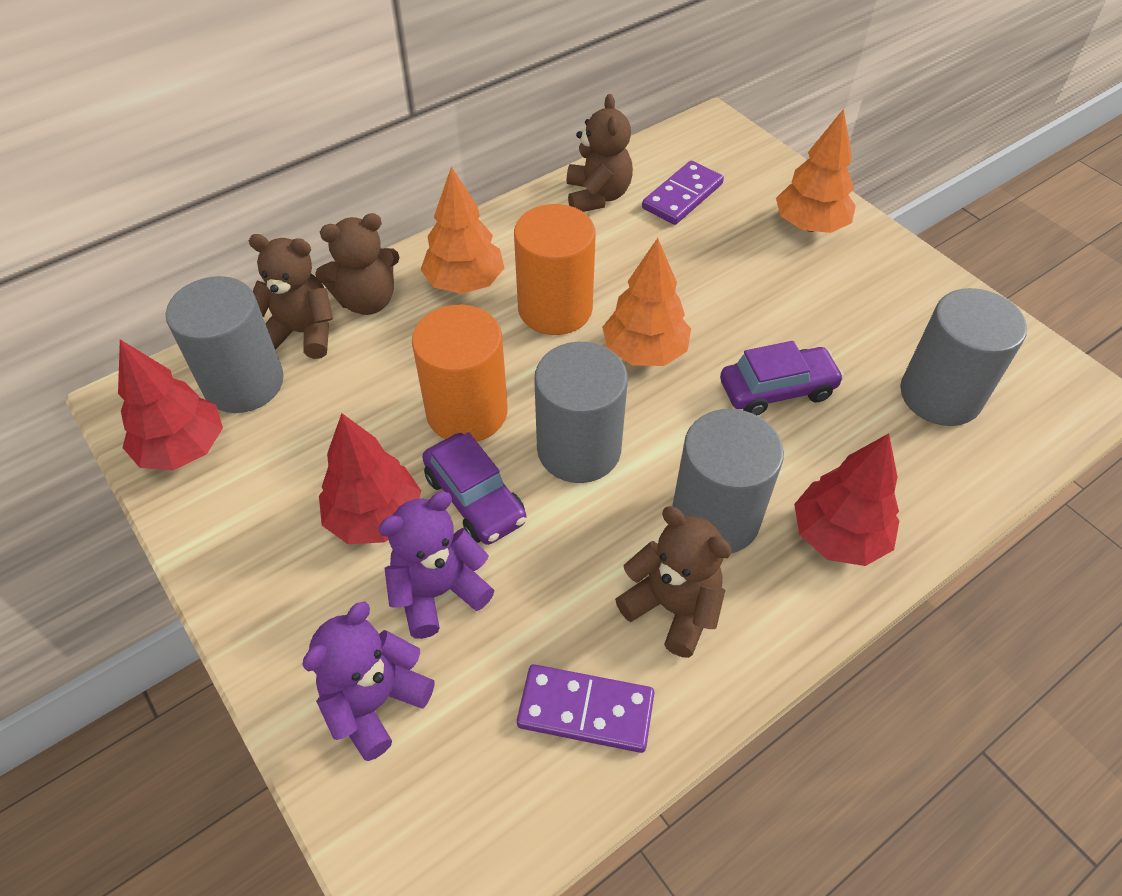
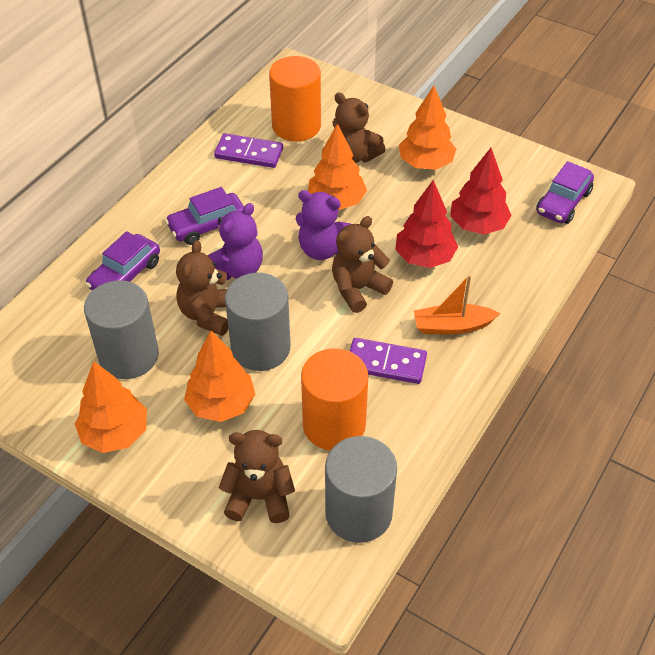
grey cylinder: 4 -> 3
orange boat: 0 -> 1
orange tree: 3 -> 4
purple car: 2 -> 3
red tree: 3 -> 2

